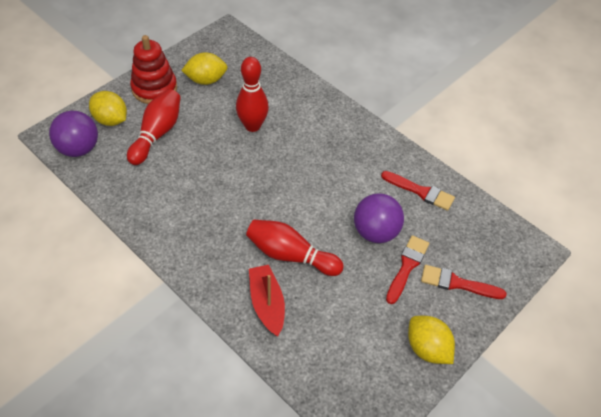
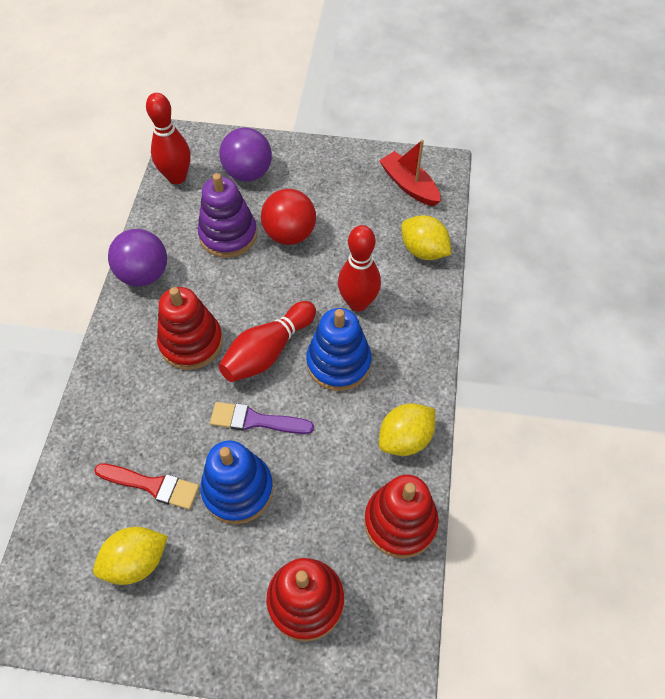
blue stacking toy: 0 -> 2
purple brush: 0 -> 1
purple stacking toy: 0 -> 1
red ball: 0 -> 1
red brush: 3 -> 1
red stacking toy: 1 -> 3

